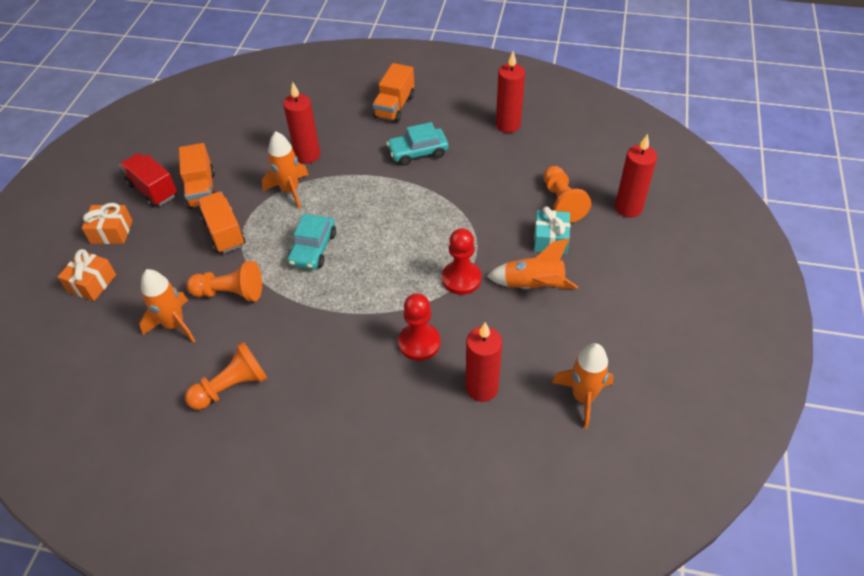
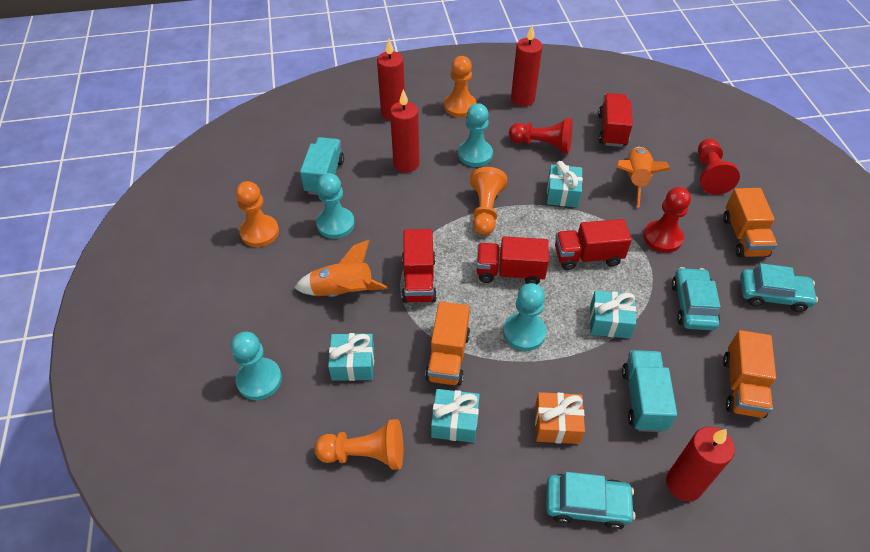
orange gift: 2 -> 1
orange pawn: 3 -> 4
orange rocket: 4 -> 2
red pawn: 2 -> 3
red truck: 1 -> 4
turquoise car: 2 -> 3
turquoise gift: 1 -> 4
turquoise pawn: 0 -> 4
turquoise truck: 0 -> 2

